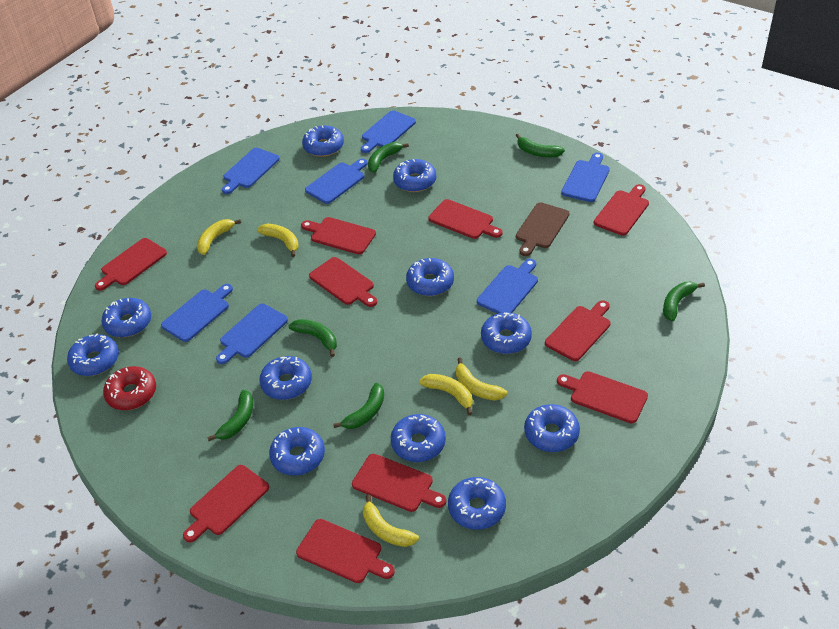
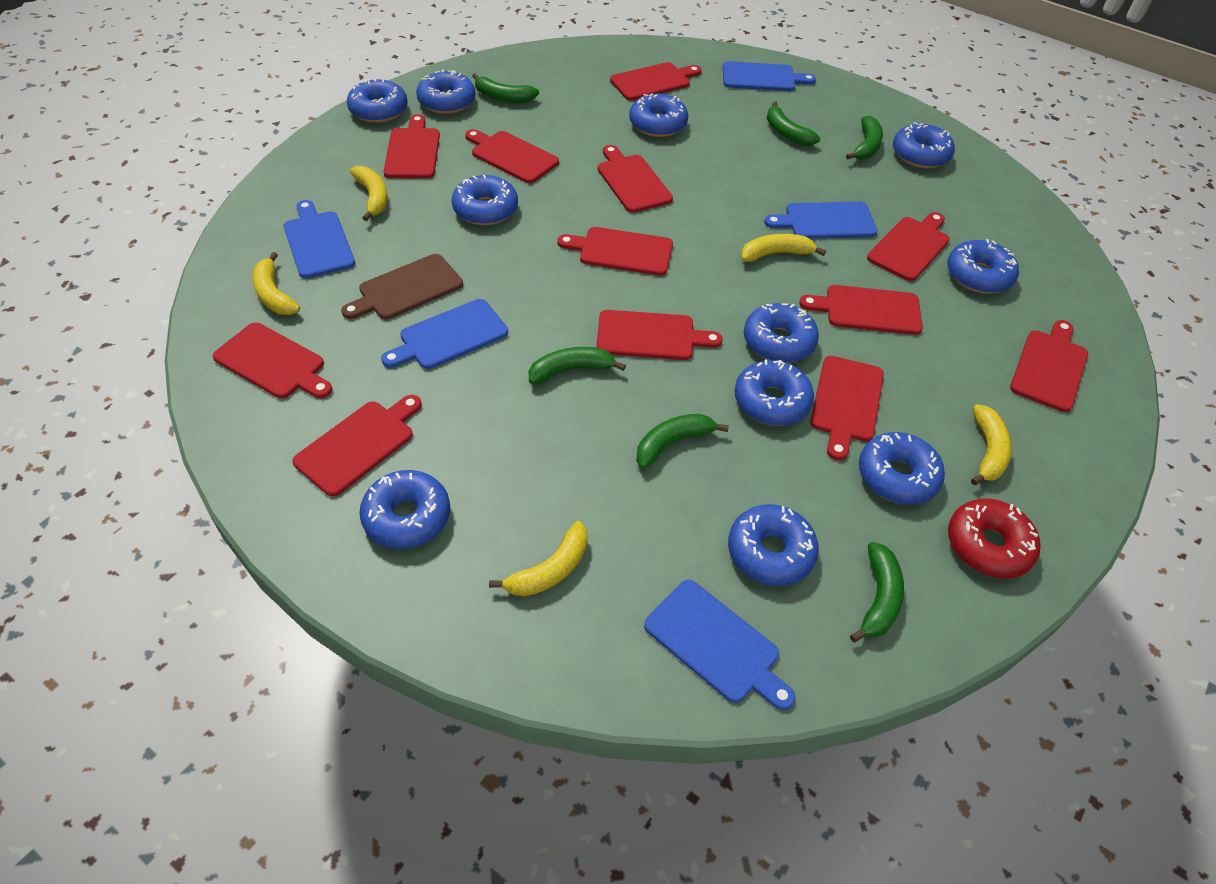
blue cutting board: 7 -> 5
red cutting board: 10 -> 12

